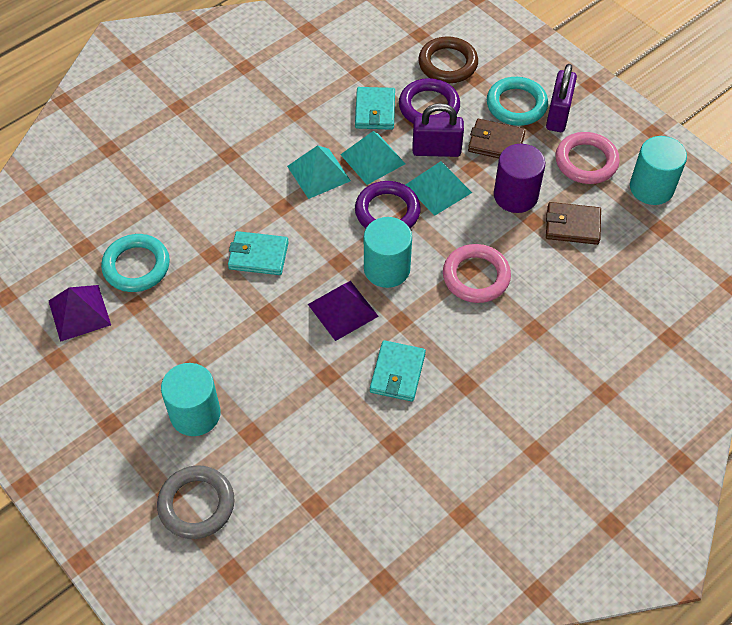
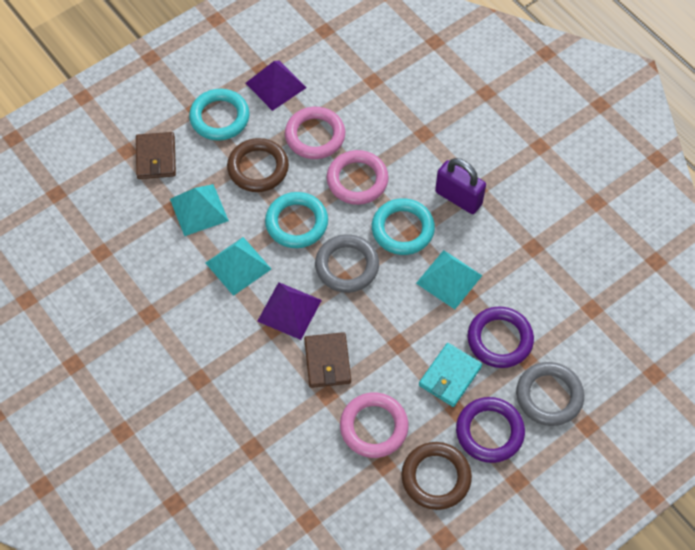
brown ring: 1 -> 2
grey ring: 1 -> 2
pink ring: 2 -> 3
purple cylinder: 1 -> 0
purple padlock: 2 -> 1
turquoise cylinder: 3 -> 0
turquoise ring: 2 -> 3
turquoise wallet: 3 -> 1

